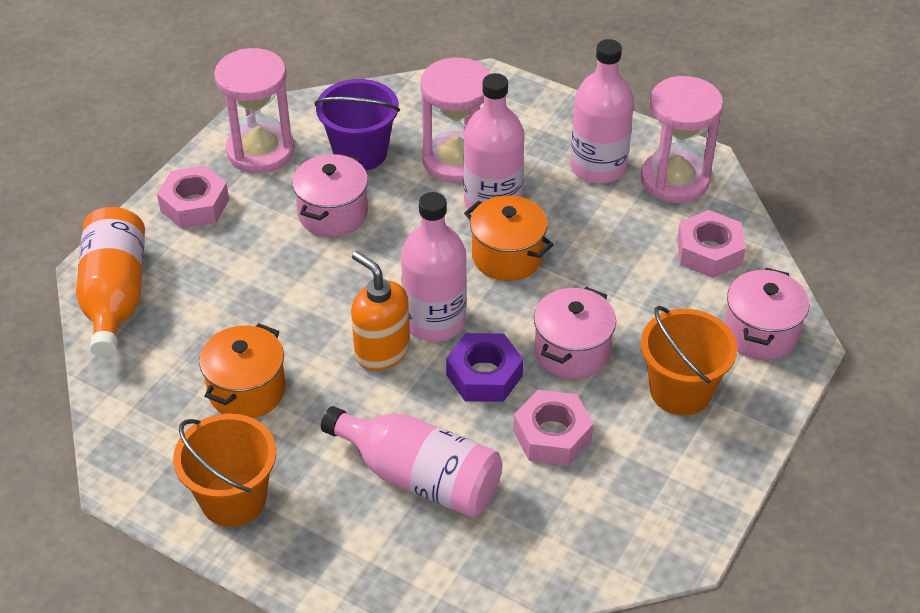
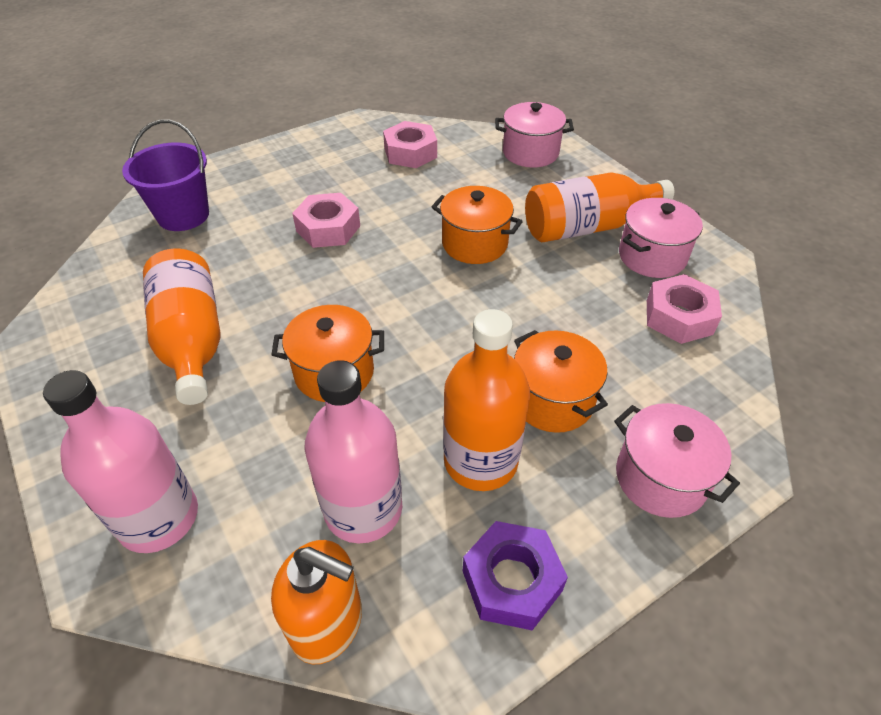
orange bottle: 1 -> 3
orange bucket: 2 -> 0
orange pot: 2 -> 3
pink bottle: 4 -> 2
pink hourglass: 3 -> 0

